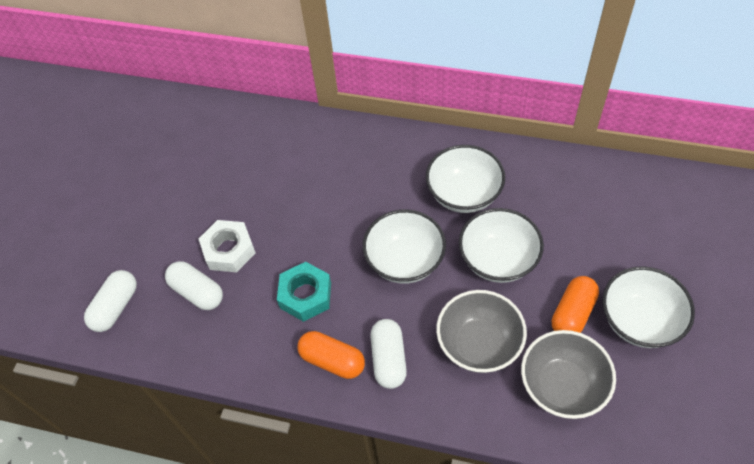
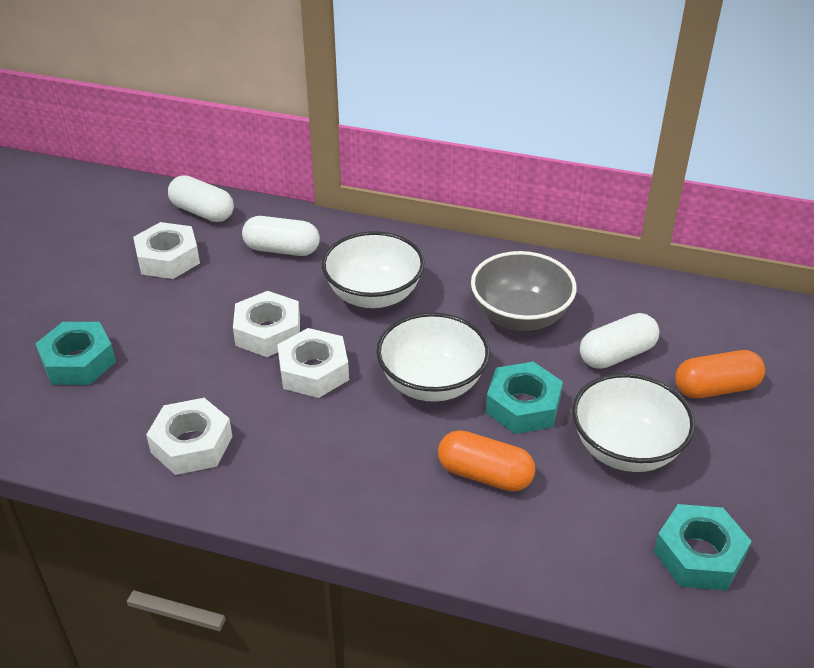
grey bowl: 2 -> 1
turquoise nut: 1 -> 3
white bowl: 4 -> 3
white nut: 1 -> 4

